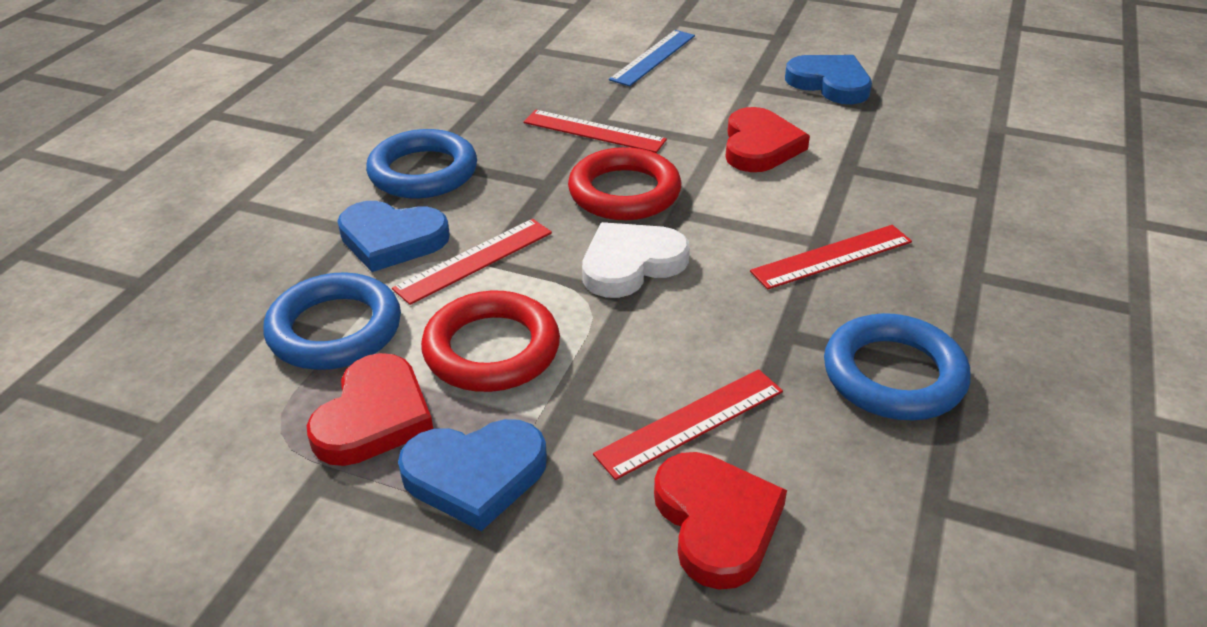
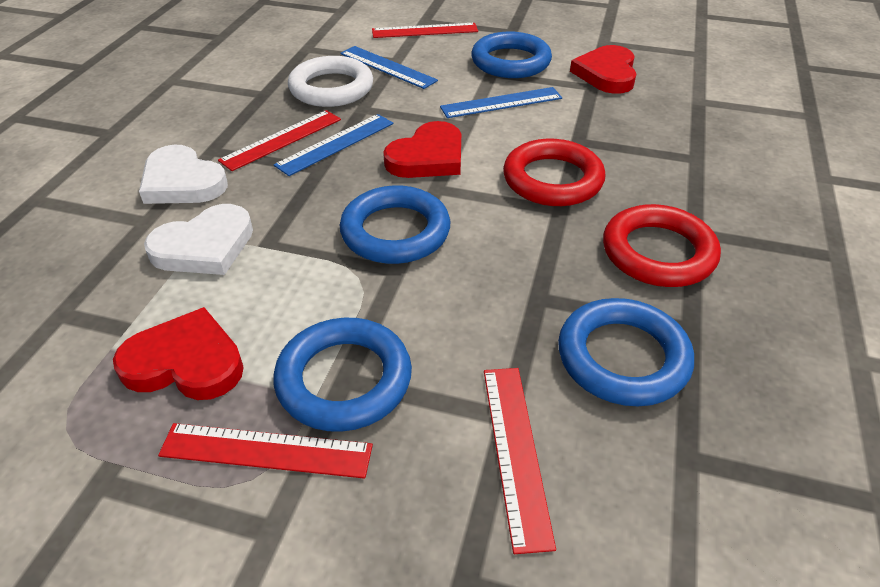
blue heart: 3 -> 0
blue ring: 3 -> 4
blue ruler: 1 -> 3
white heart: 1 -> 2
white ring: 0 -> 1

